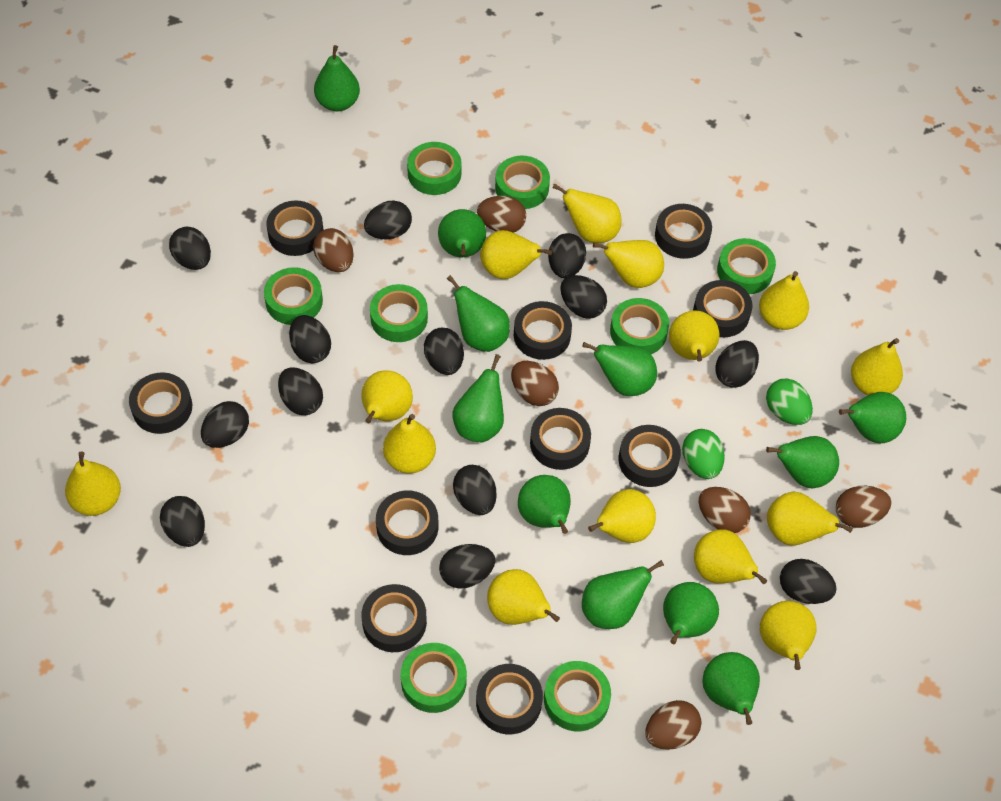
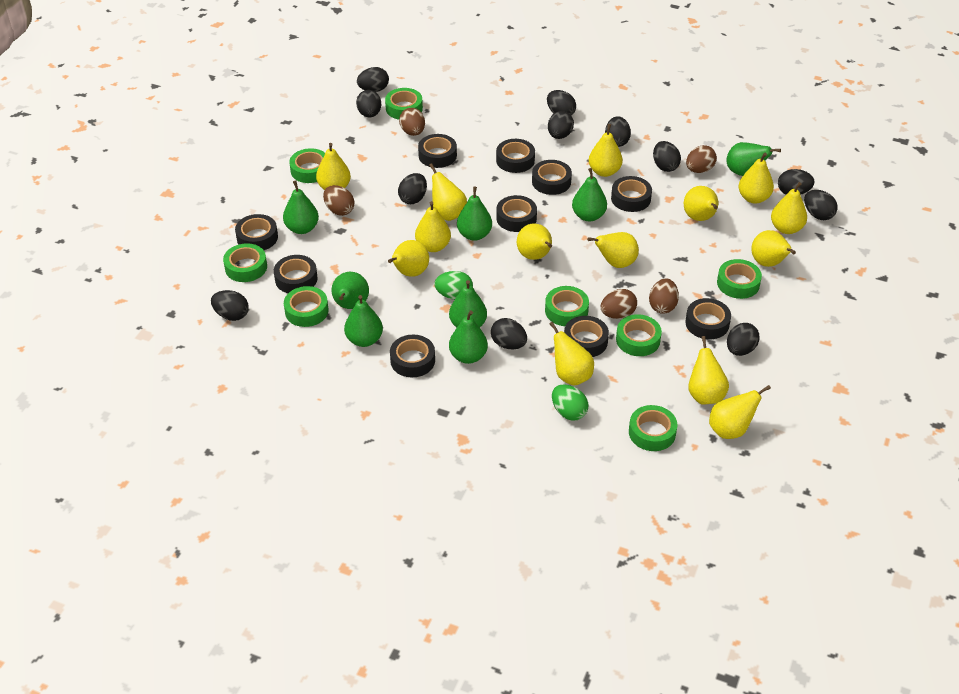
black egg: 13 -> 12
brown egg: 6 -> 5
green pear: 11 -> 8

